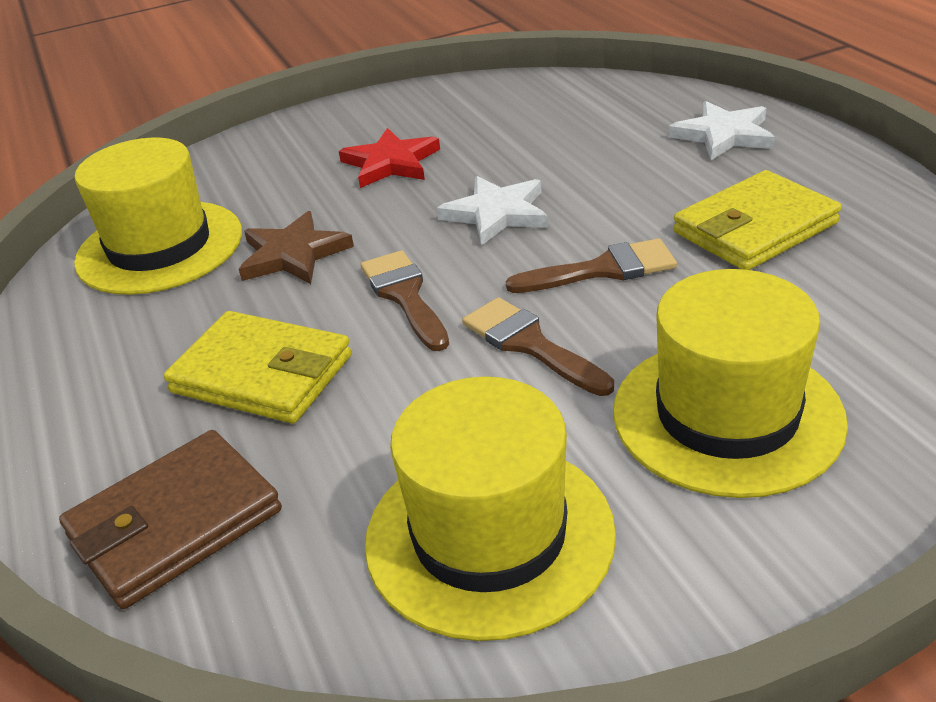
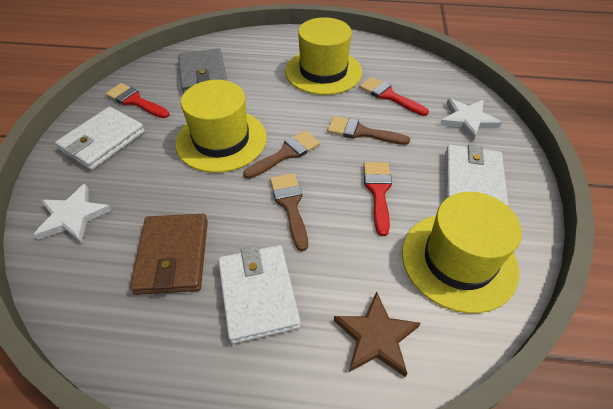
grey wallet: 0 -> 1
red brush: 0 -> 3
red star: 1 -> 0
white wallet: 0 -> 3
yellow wallet: 2 -> 0

